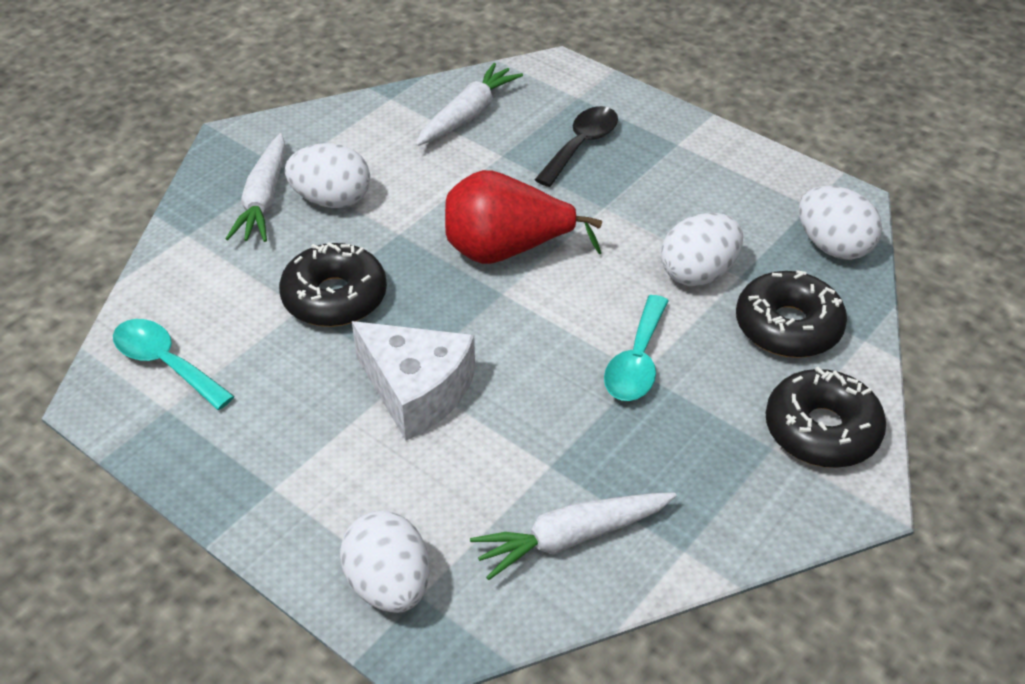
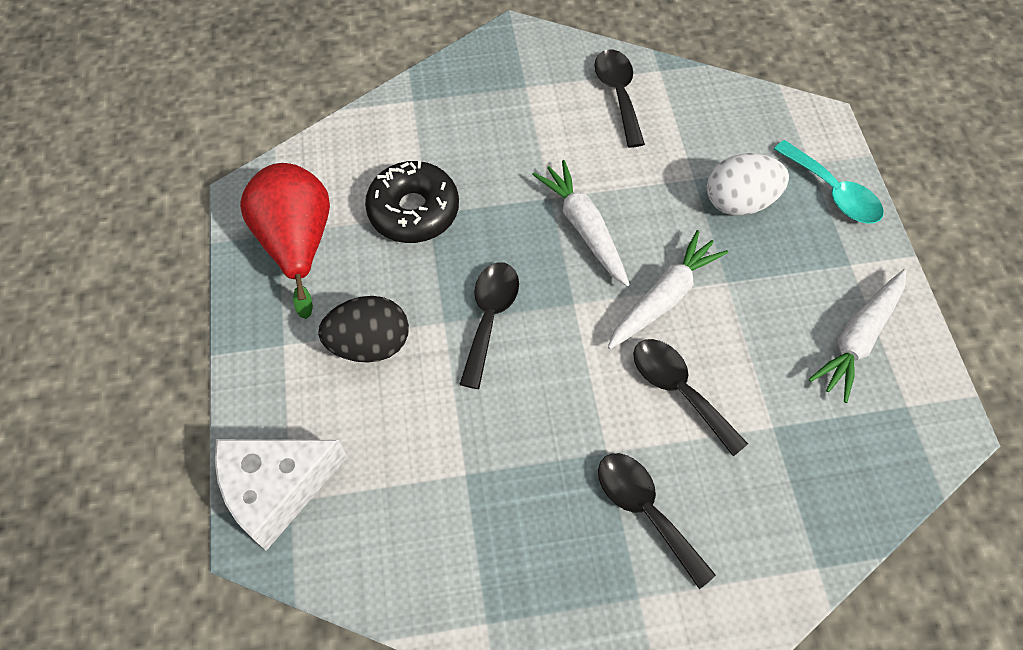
black donut: 3 -> 1
black egg: 0 -> 1
black spoon: 1 -> 4
turquoise spoon: 2 -> 1
white egg: 4 -> 1

